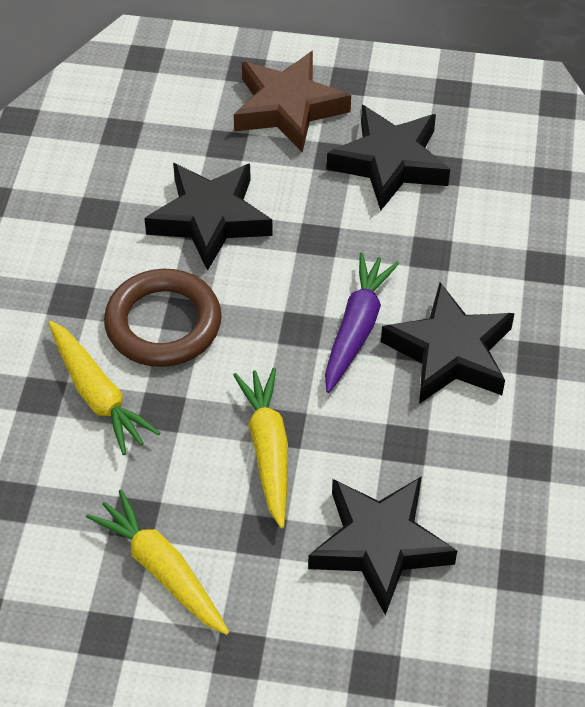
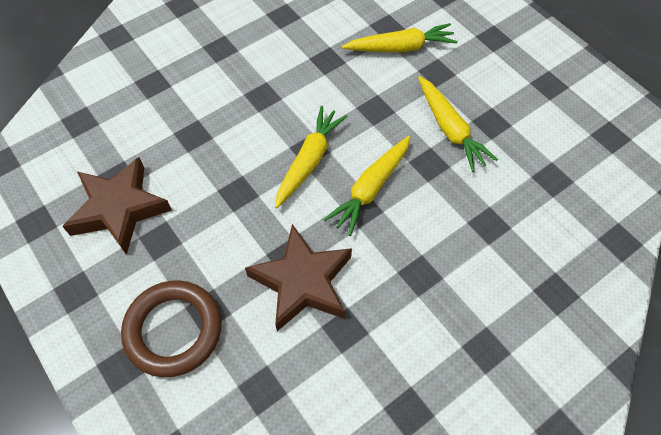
black star: 4 -> 0
brown star: 1 -> 2
purple carrot: 1 -> 0
yellow carrot: 3 -> 4

